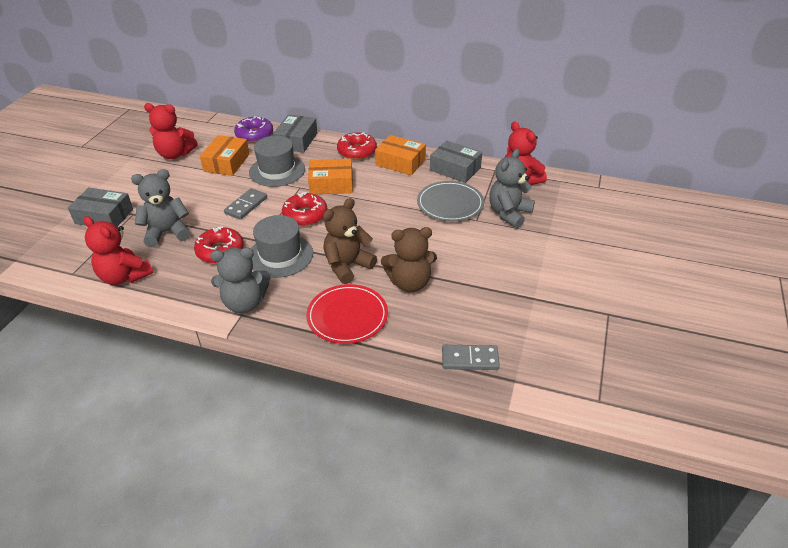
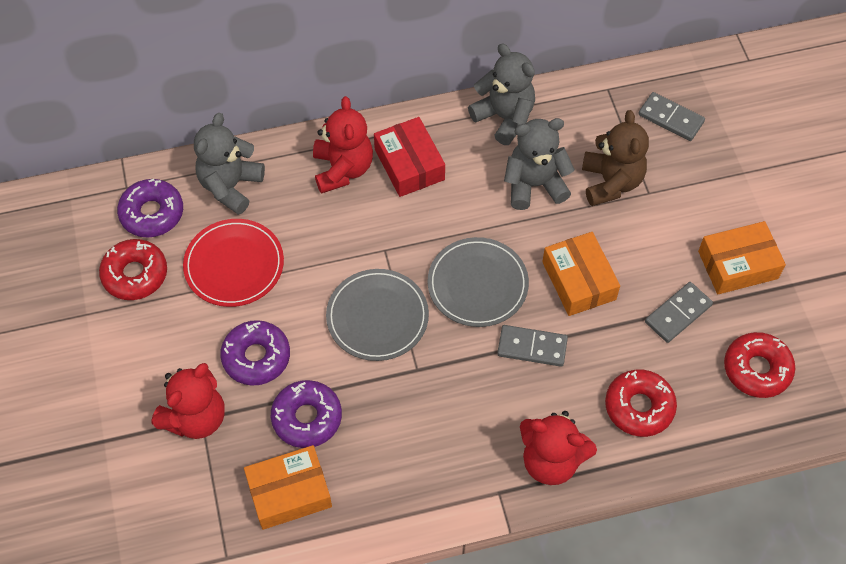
brown teddy bear: 2 -> 1
grey box: 3 -> 0
grey domino: 2 -> 3
grey hat: 2 -> 0
grey plate: 1 -> 2
purple donut: 1 -> 3
red box: 0 -> 1

